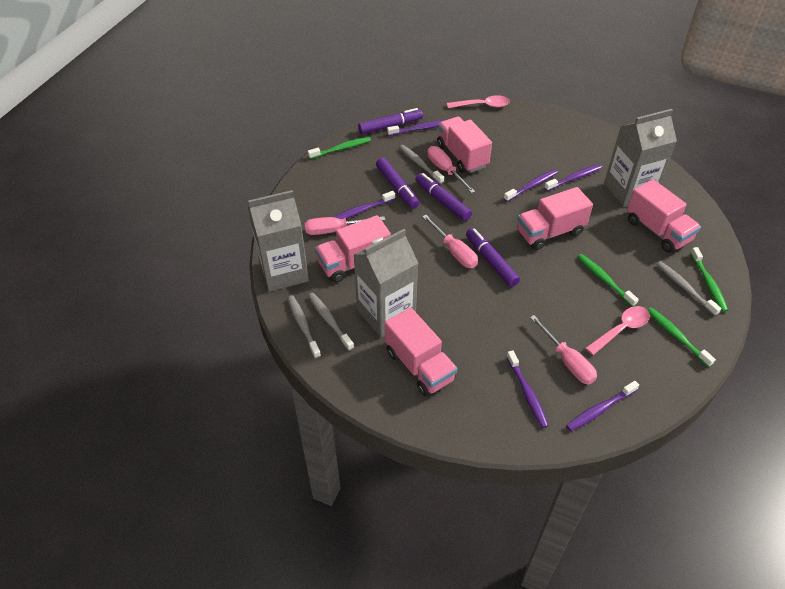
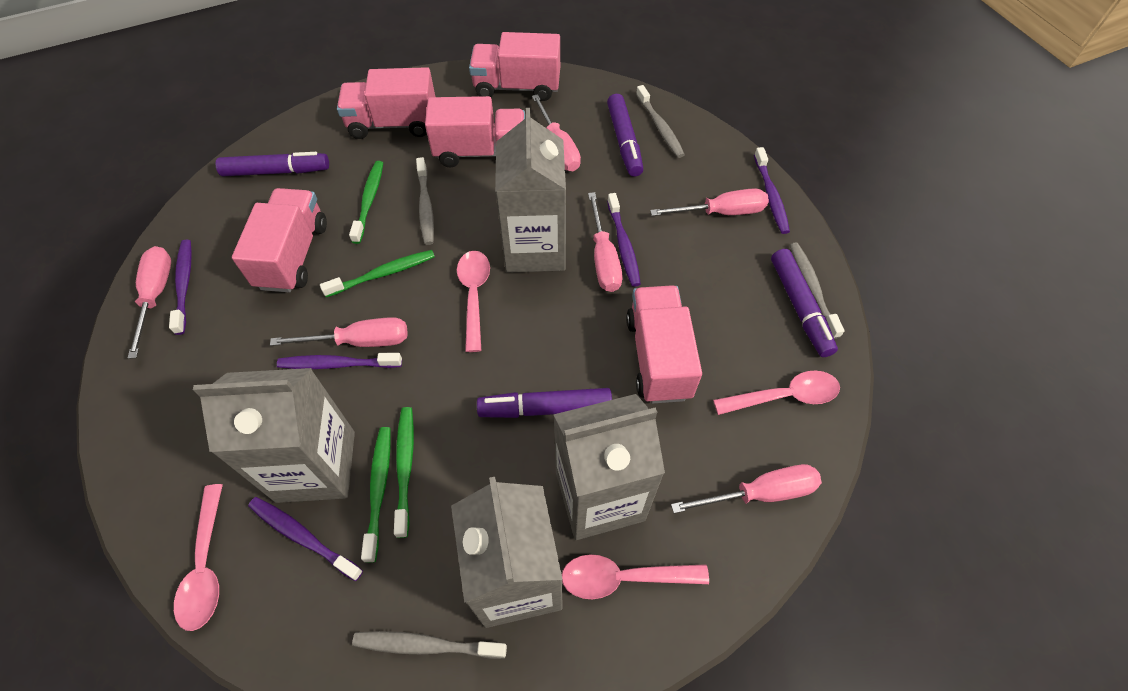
grey carton: 3 -> 4
pink screwdriver: 4 -> 6
pink spoon: 2 -> 4
purple toothbrush: 6 -> 5

